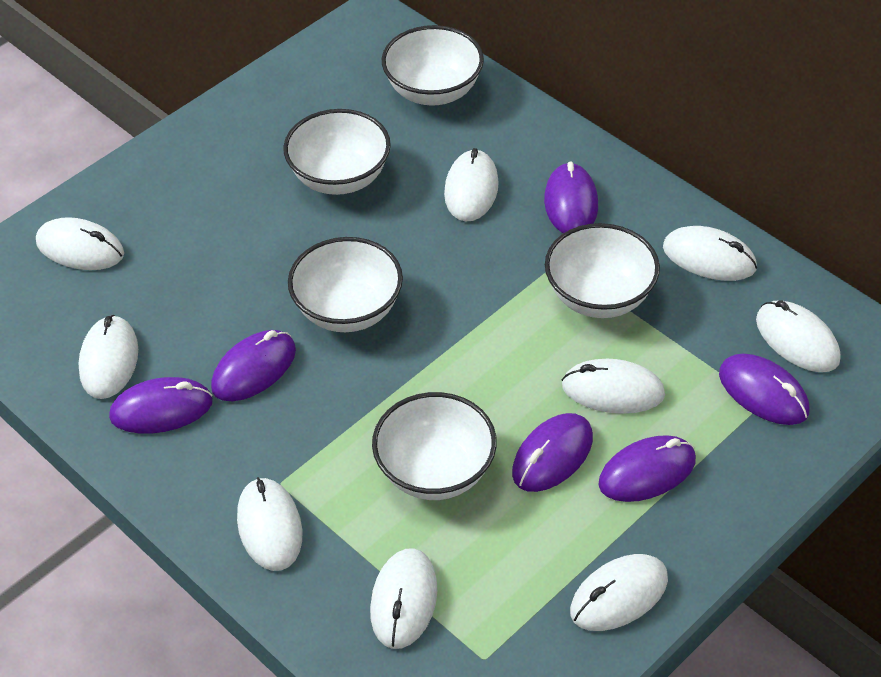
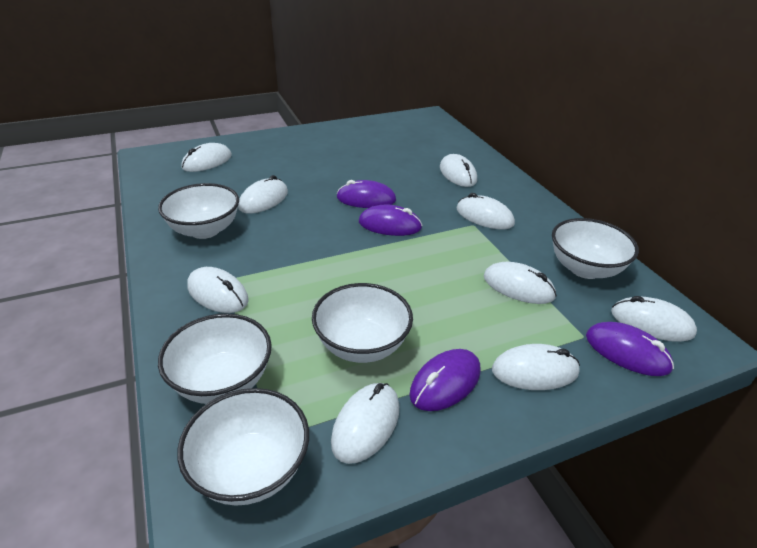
purple mouse: 6 -> 4

